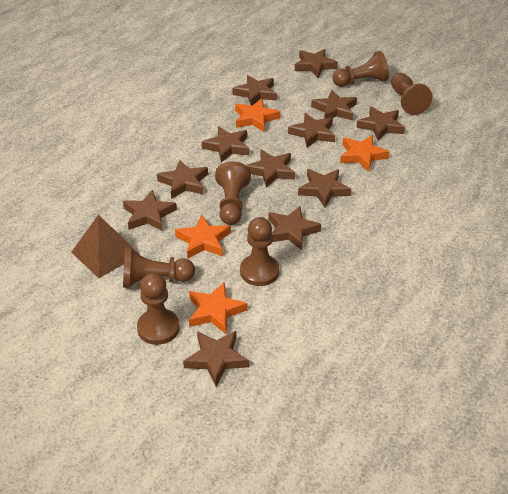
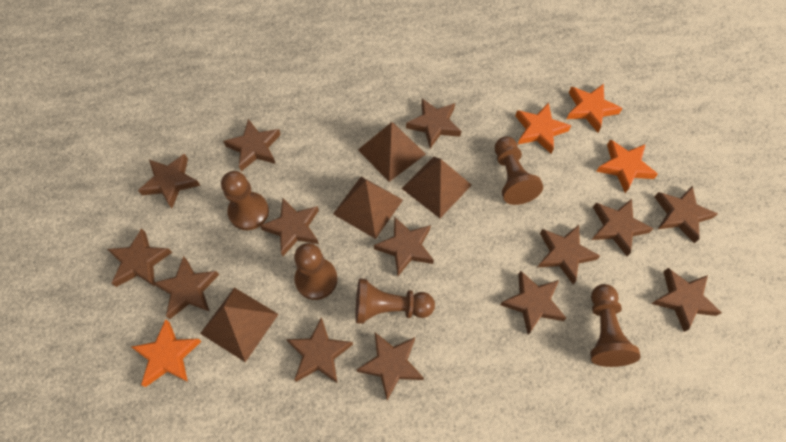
brown pawn: 6 -> 5
brown pyramid: 1 -> 4
brown star: 12 -> 14

